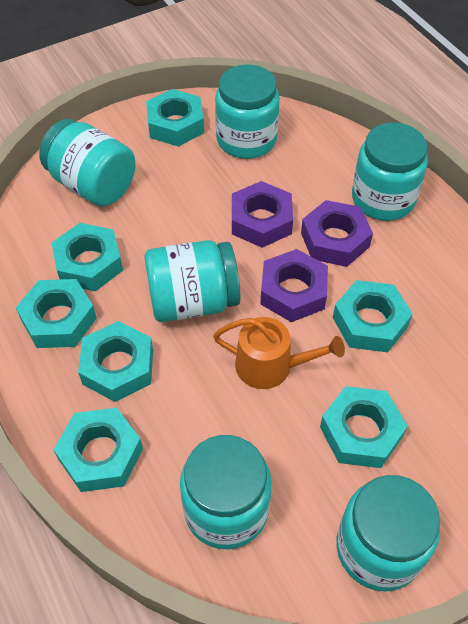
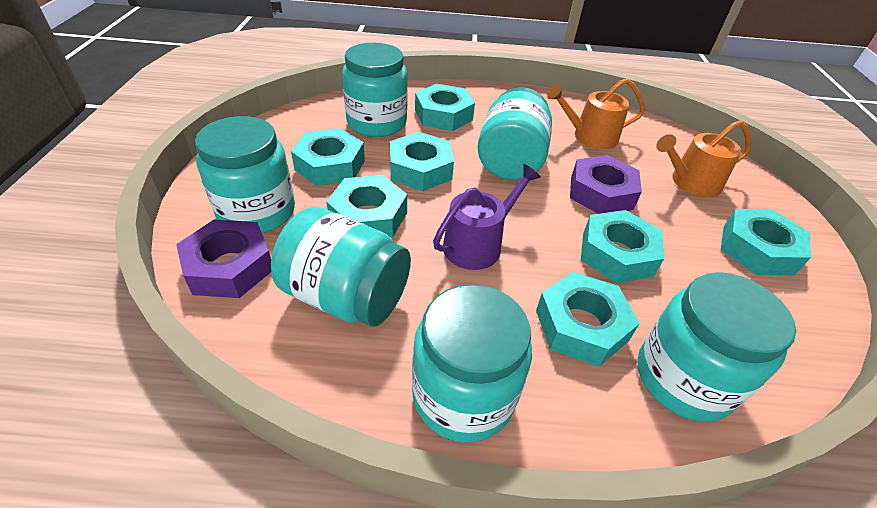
orange watering can: 1 -> 2
purple nut: 3 -> 2
purple watering can: 0 -> 1

